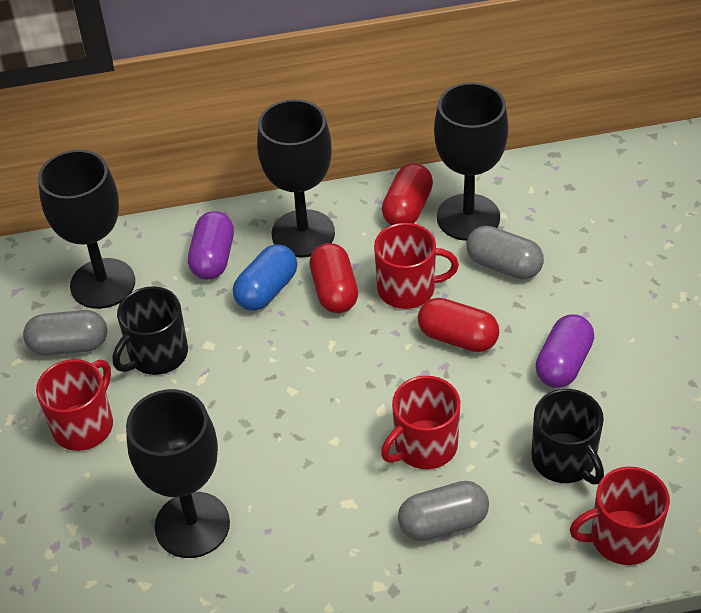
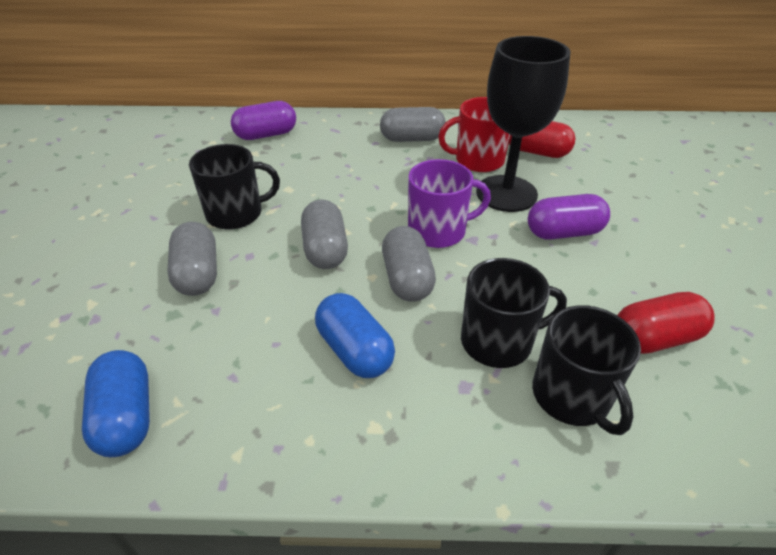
black goblet: 4 -> 1
black mug: 2 -> 3
blue capsule: 1 -> 2
grey capsule: 3 -> 4
purple mug: 0 -> 1
red capsule: 3 -> 2
red mug: 4 -> 1

